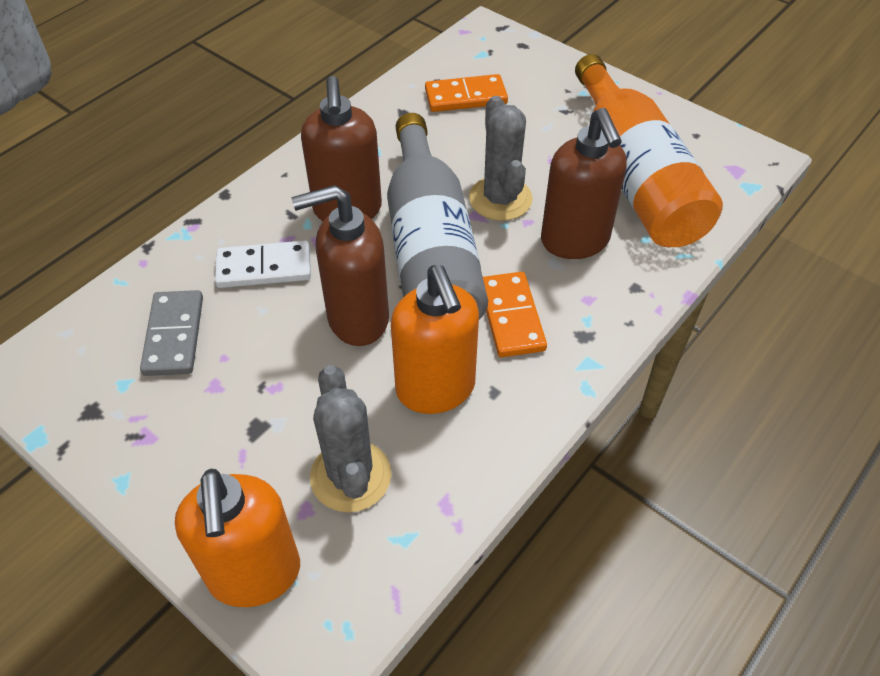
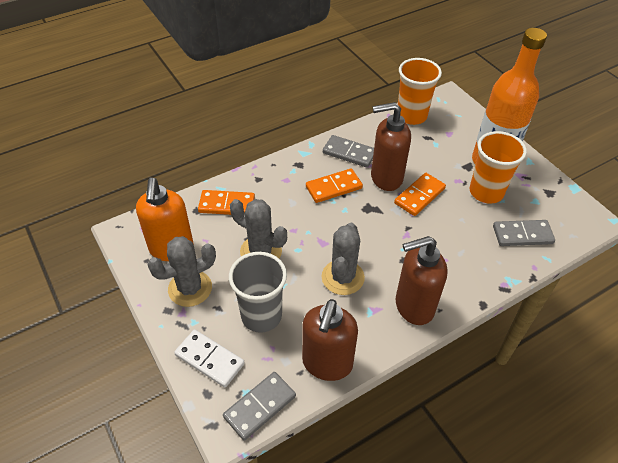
grey bottle: 1 -> 0
grey cactus: 2 -> 3
grey cup: 0 -> 1
grey domino: 1 -> 3
orange cup: 0 -> 2
orange domino: 2 -> 3
orange soap dispenser: 2 -> 1

